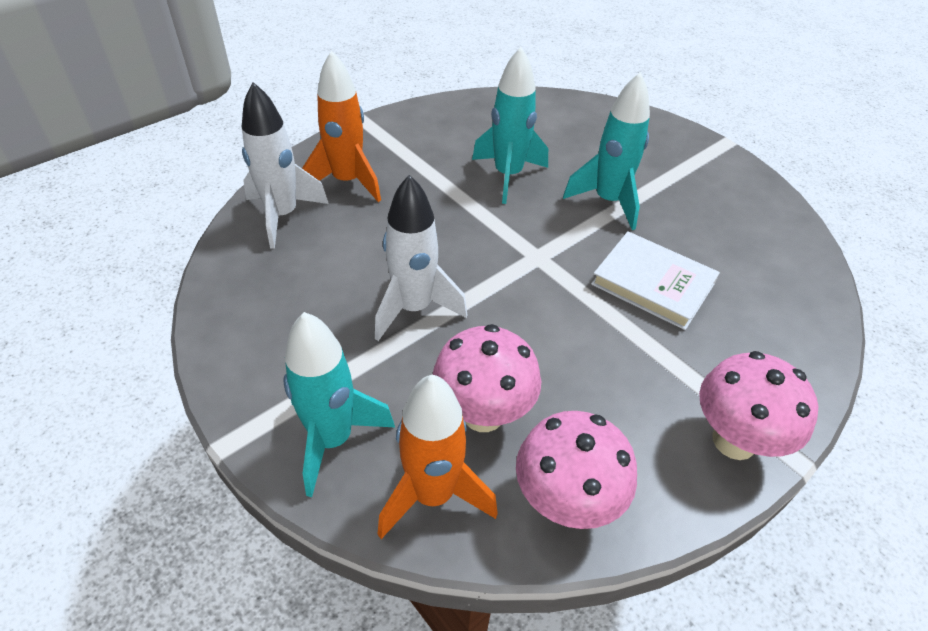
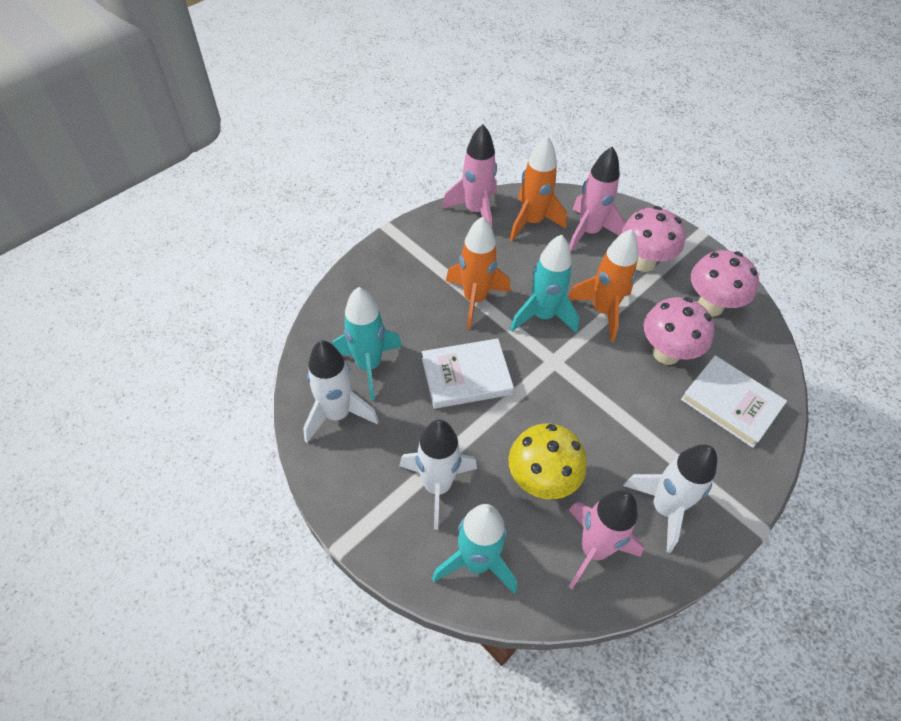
orange rocket: 2 -> 3
pink rocket: 0 -> 3
white book: 1 -> 2
white rocket: 2 -> 3
yellow mushroom: 0 -> 1

